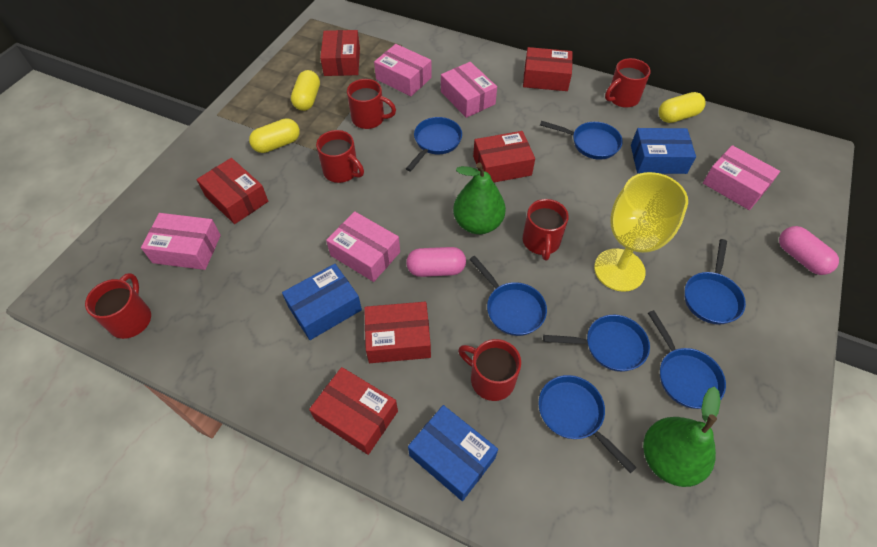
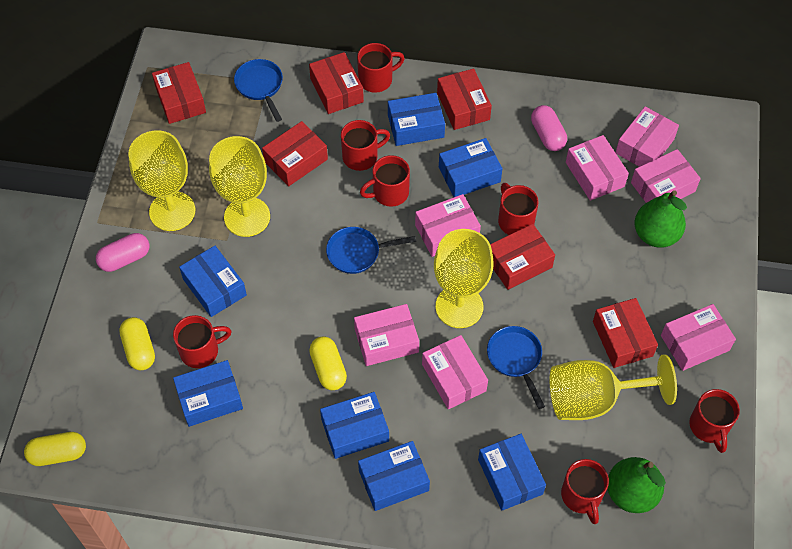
blue box: 3 -> 7
blue pan: 7 -> 3
pink box: 5 -> 7
red mug: 6 -> 7
yellow goblet: 1 -> 4

